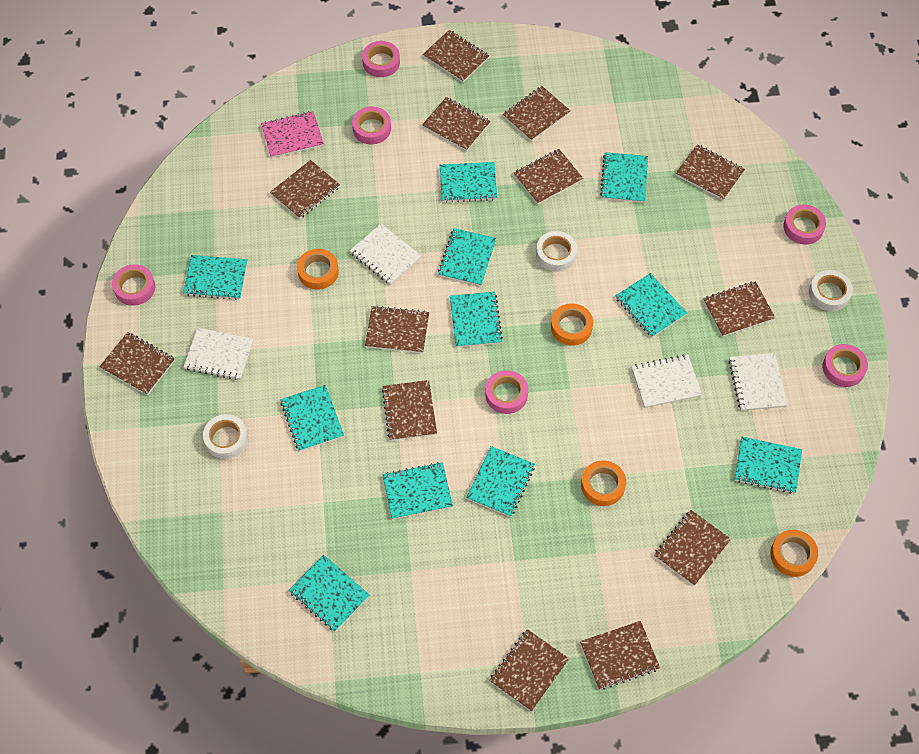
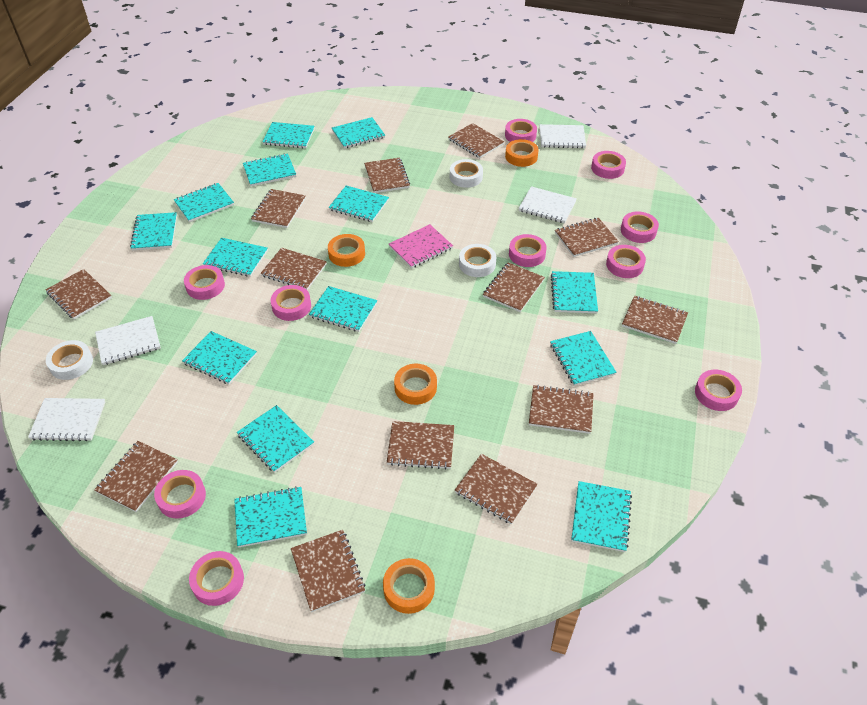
pink tape: 6 -> 10
turquoise notebook: 11 -> 14

